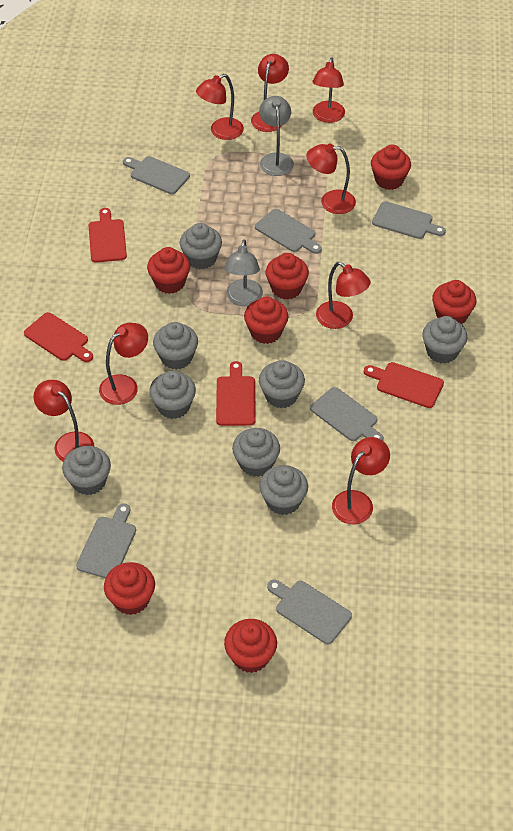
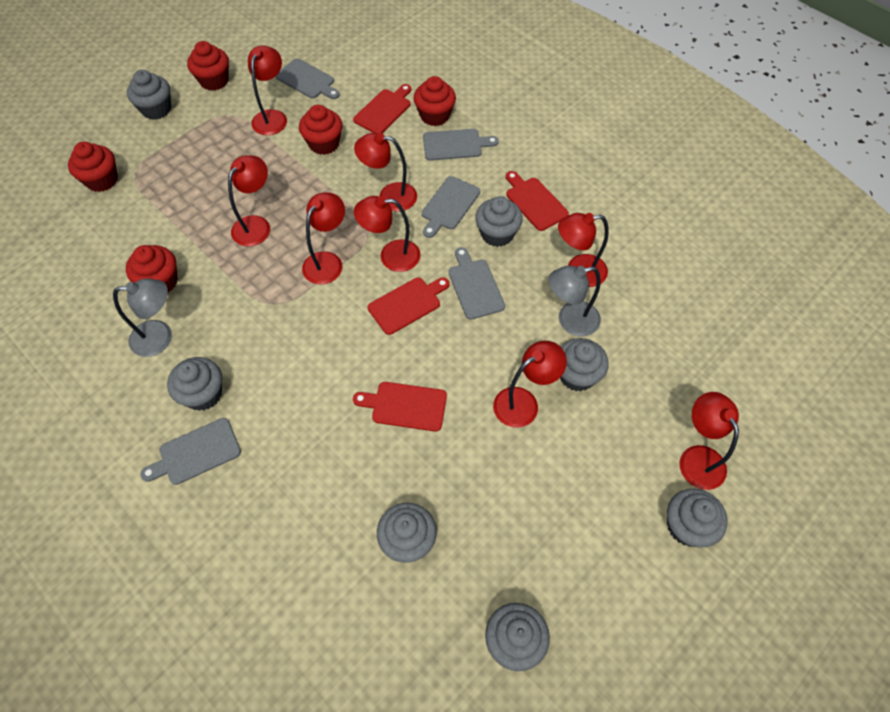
grey cupcake: 8 -> 7
grey cutting board: 6 -> 5
red cupcake: 7 -> 5

